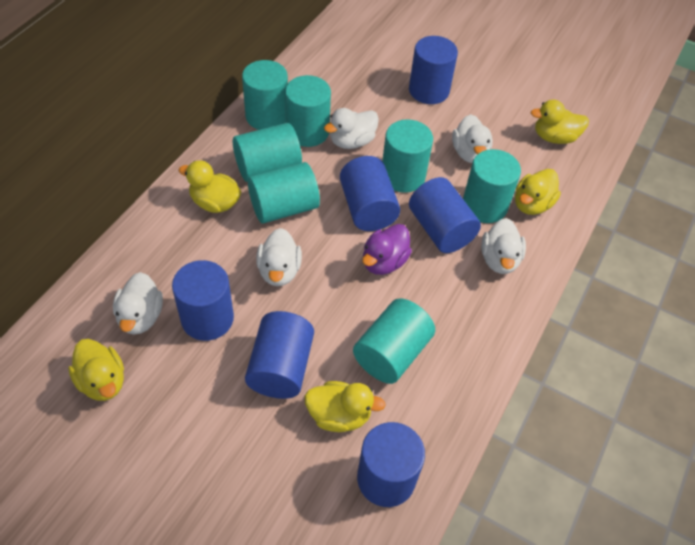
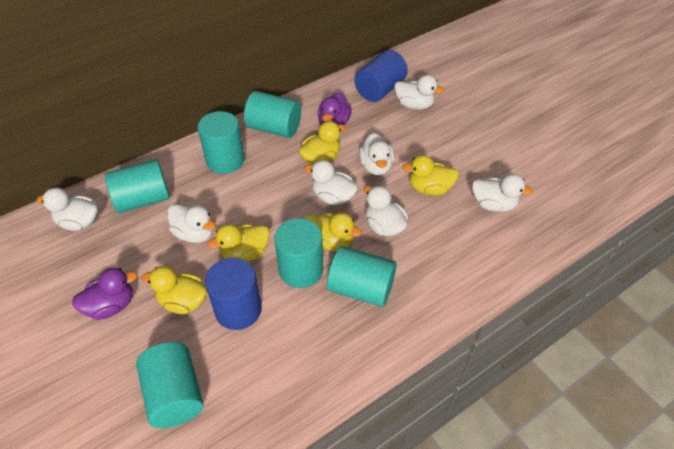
blue cylinder: 6 -> 2
purple duck: 1 -> 2
turquoise cylinder: 7 -> 6
white duck: 5 -> 7

